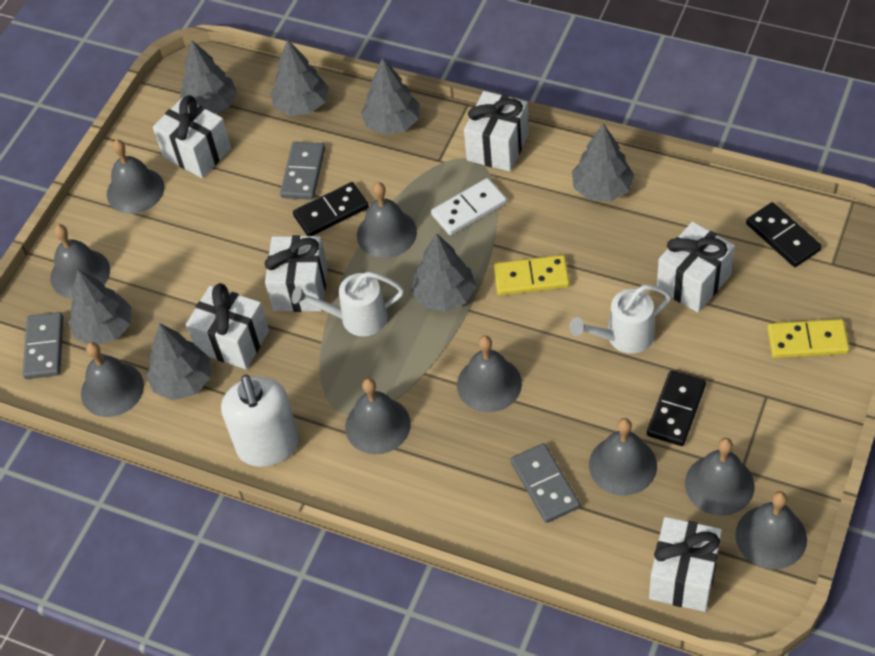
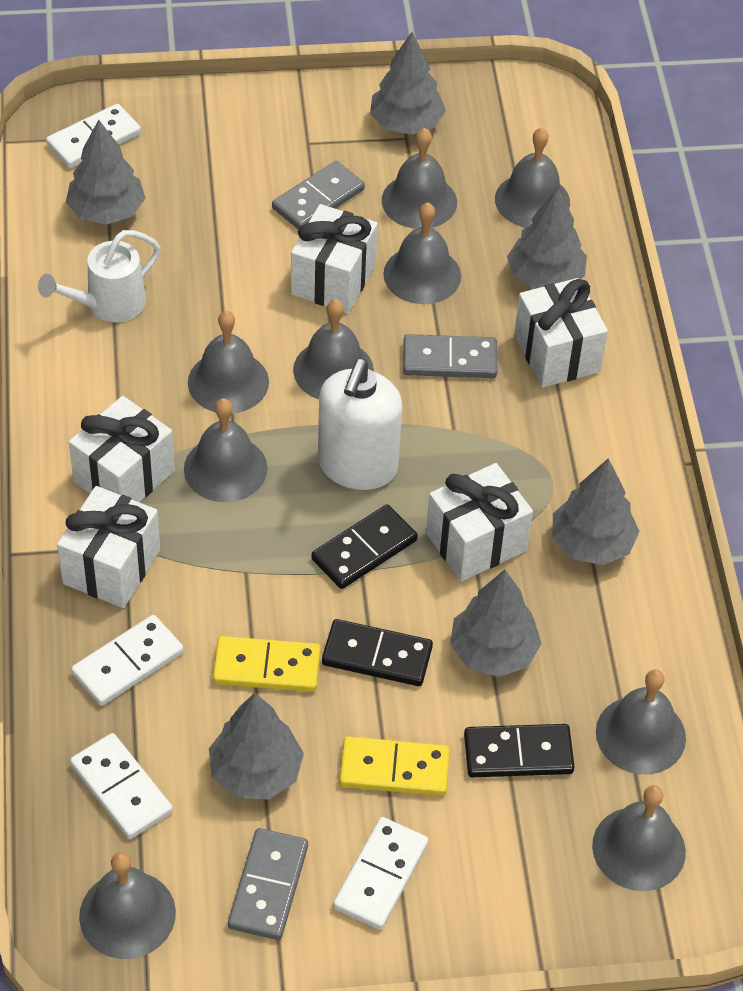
grey tree: 7 -> 6
white domino: 1 -> 4
white gift: 6 -> 5
white watering can: 2 -> 1

